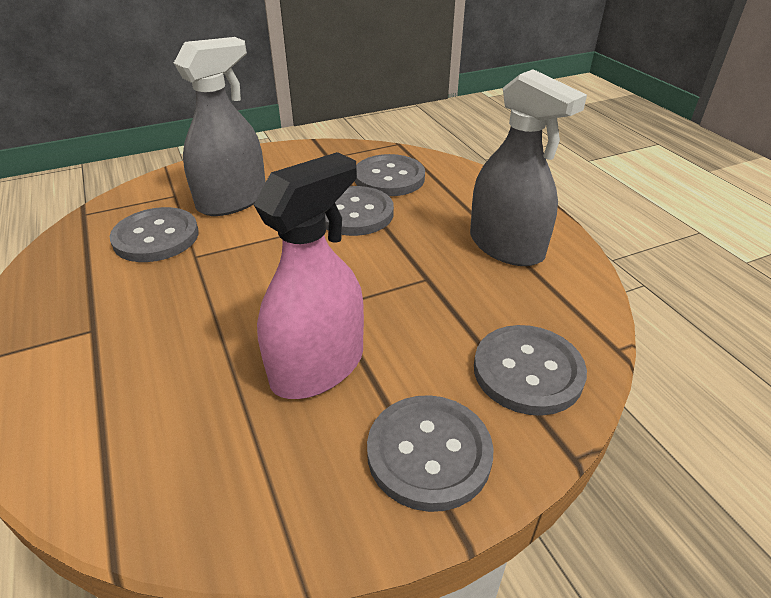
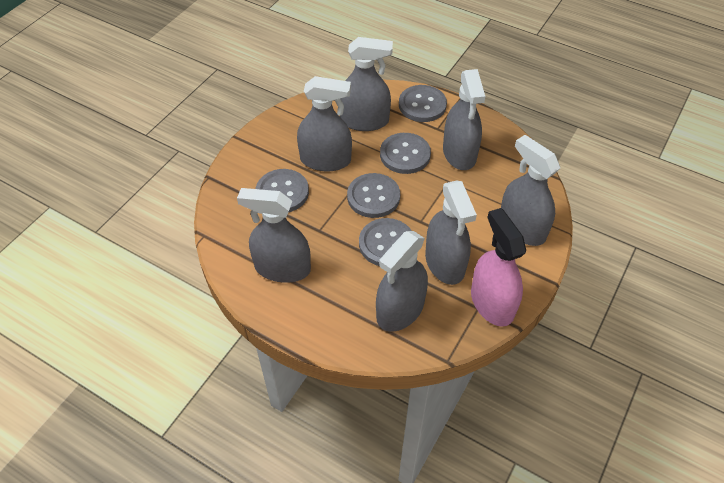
grey spray bottle: 2 -> 7

